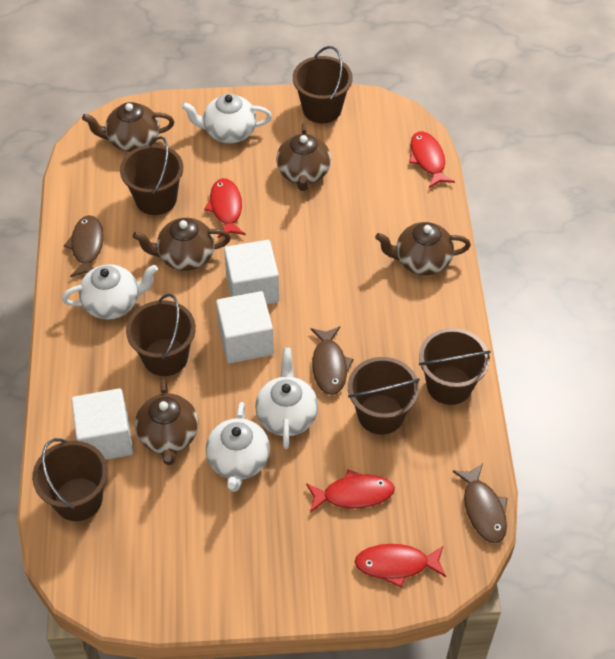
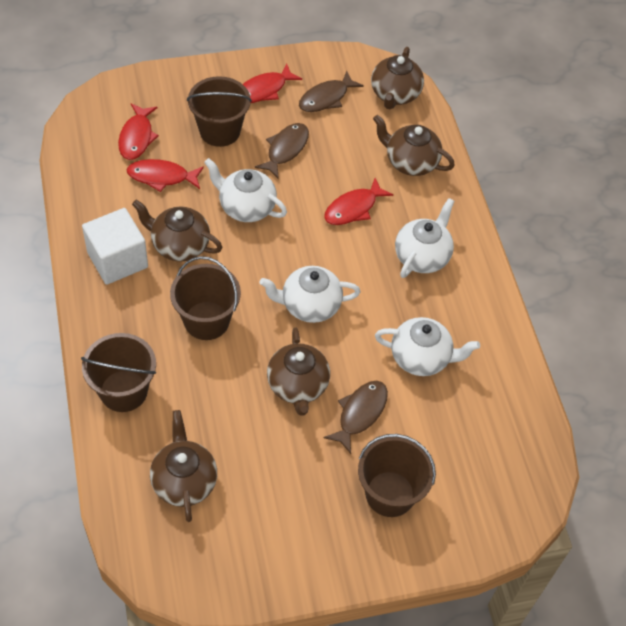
brown bucket: 6 -> 4
white cube: 3 -> 1

